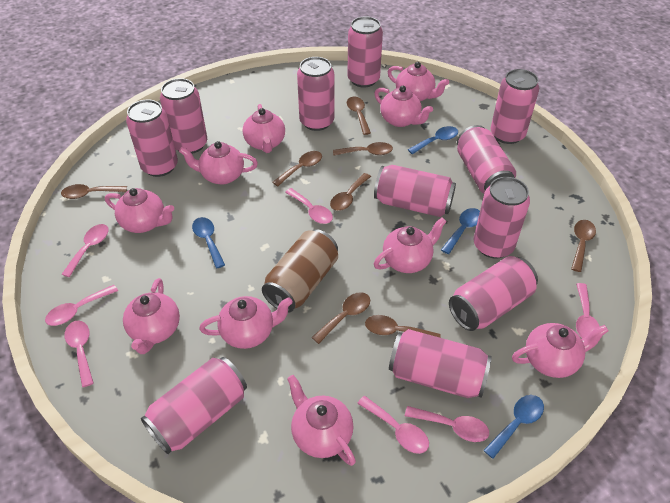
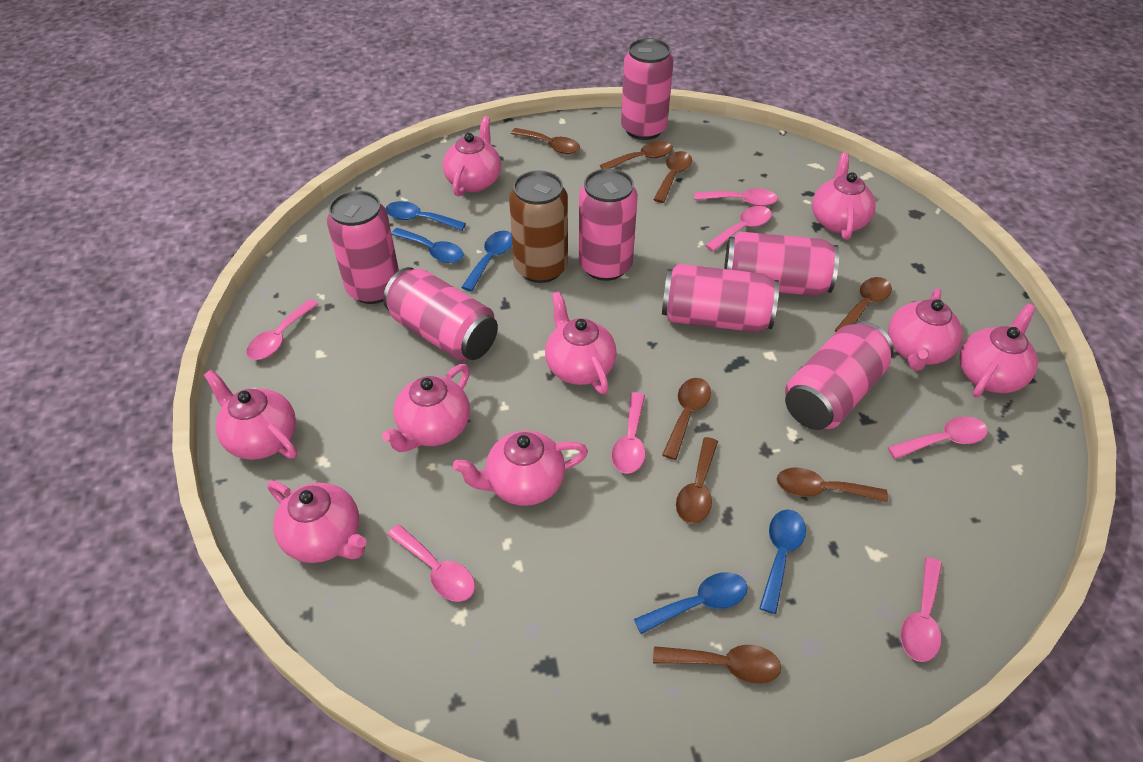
blue spoon: 4 -> 5
pink can: 11 -> 7
pink teapot: 10 -> 9

